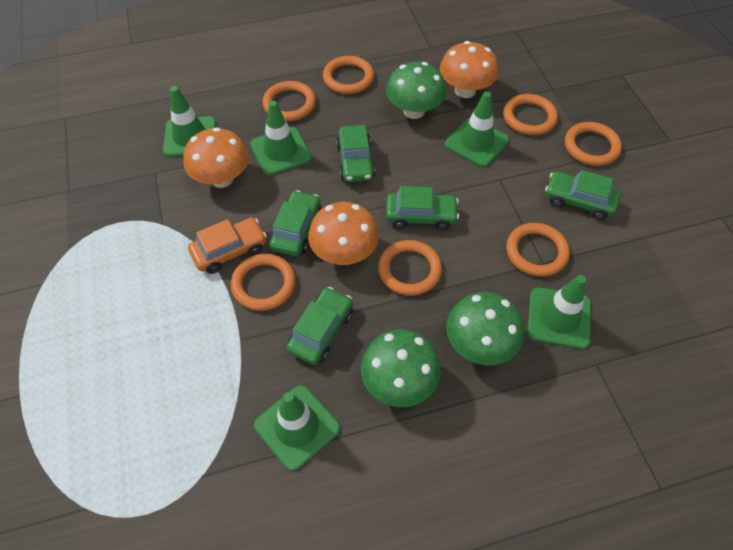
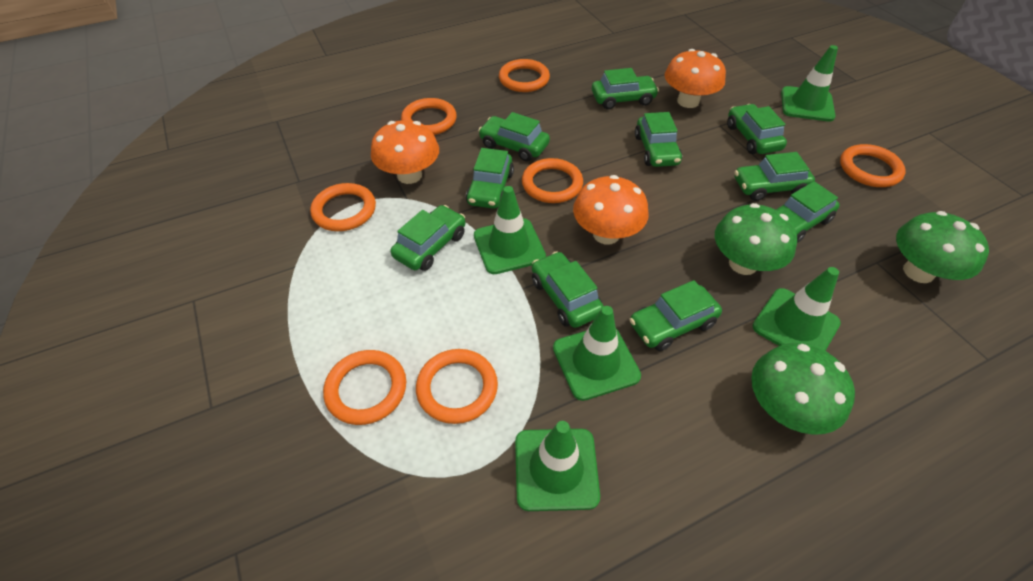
green car: 5 -> 10
orange car: 1 -> 0

